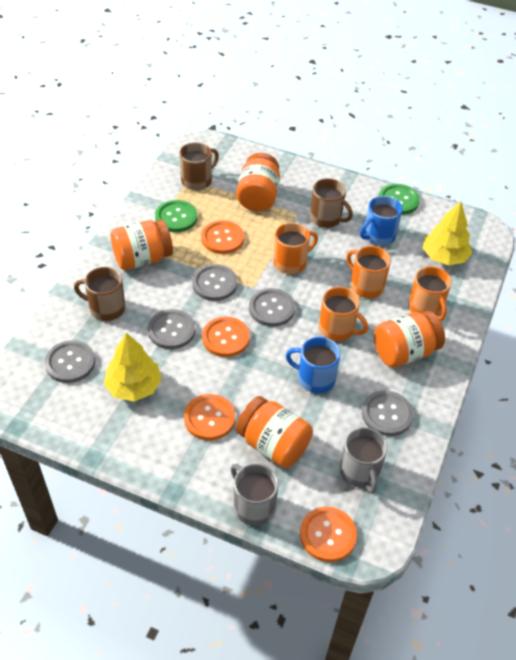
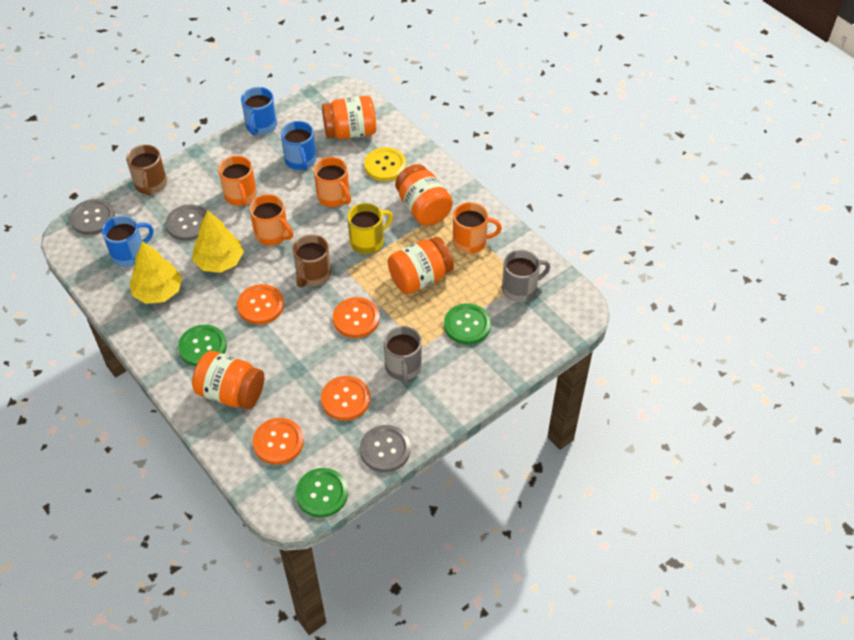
blue mug: 2 -> 3
brown mug: 3 -> 2
green button: 2 -> 3
grey button: 5 -> 3
yellow button: 0 -> 1
yellow mug: 0 -> 1

